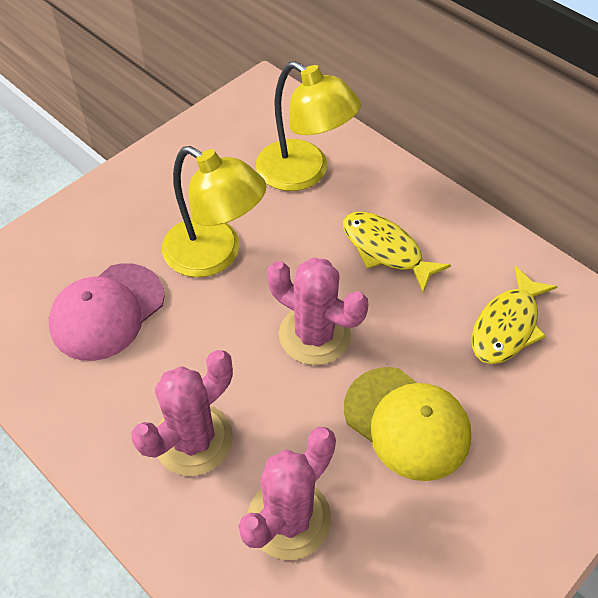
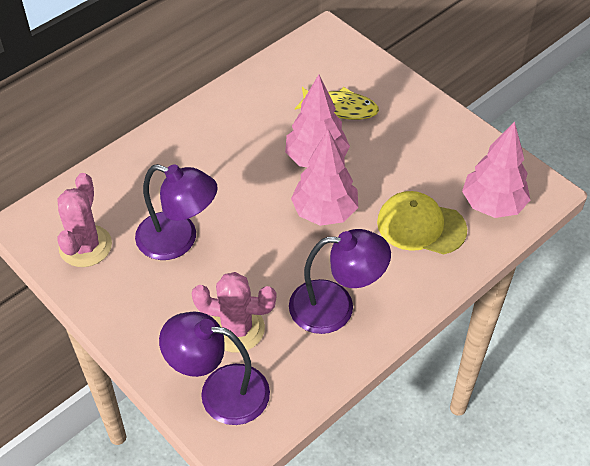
pink cactus: 3 -> 2
pink cap: 1 -> 0
pink tree: 0 -> 3
purple lamp: 0 -> 3
yellow fish: 2 -> 1
yellow lamp: 2 -> 0

